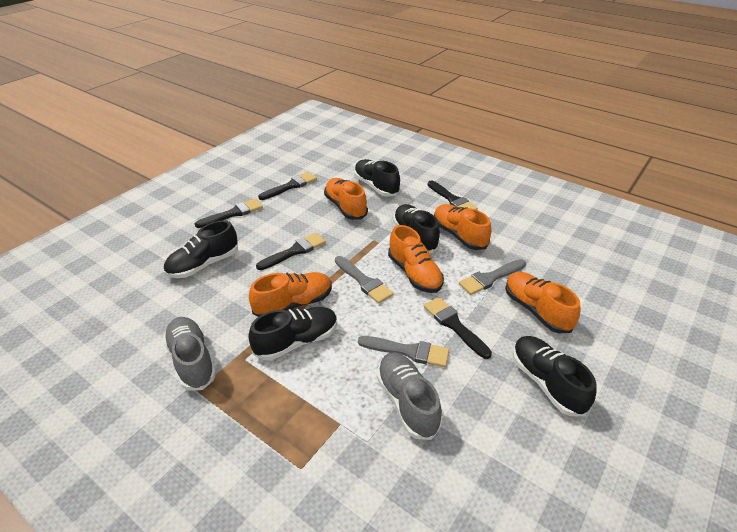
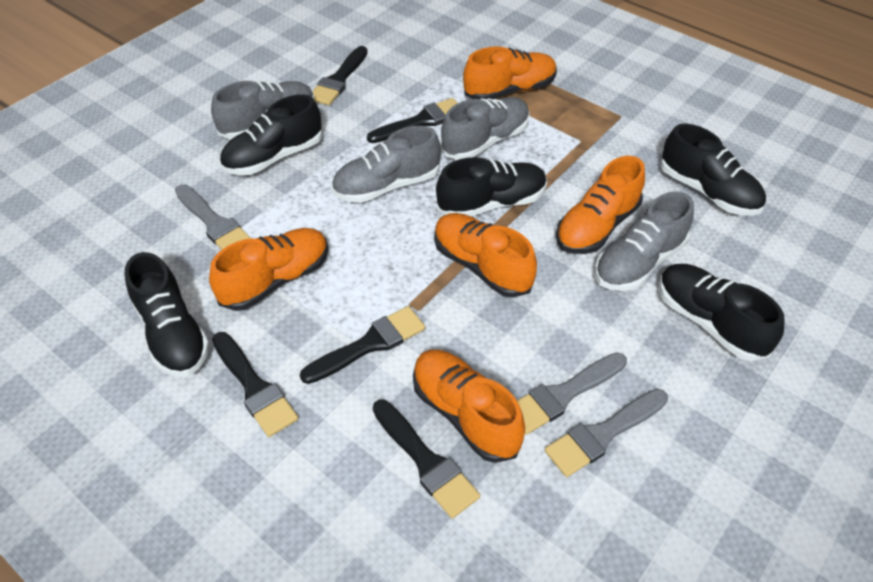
grey shoe: 2 -> 4

